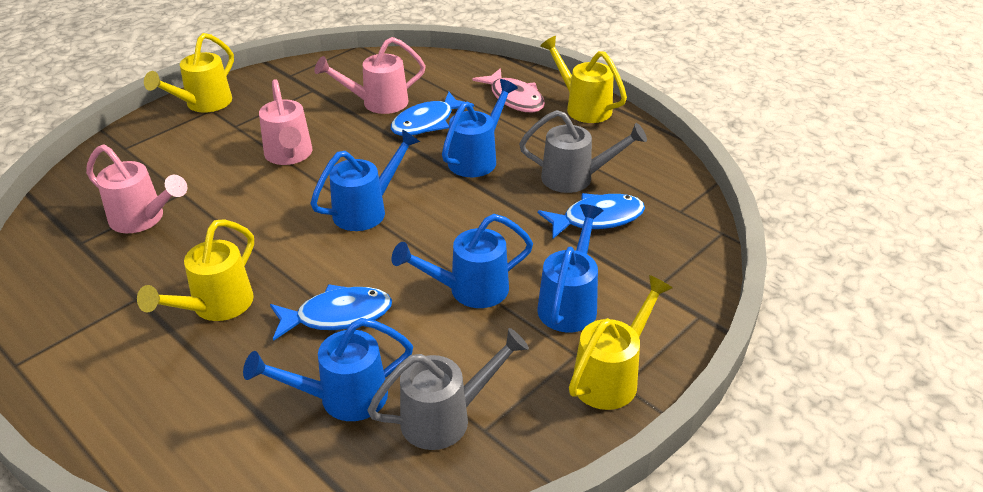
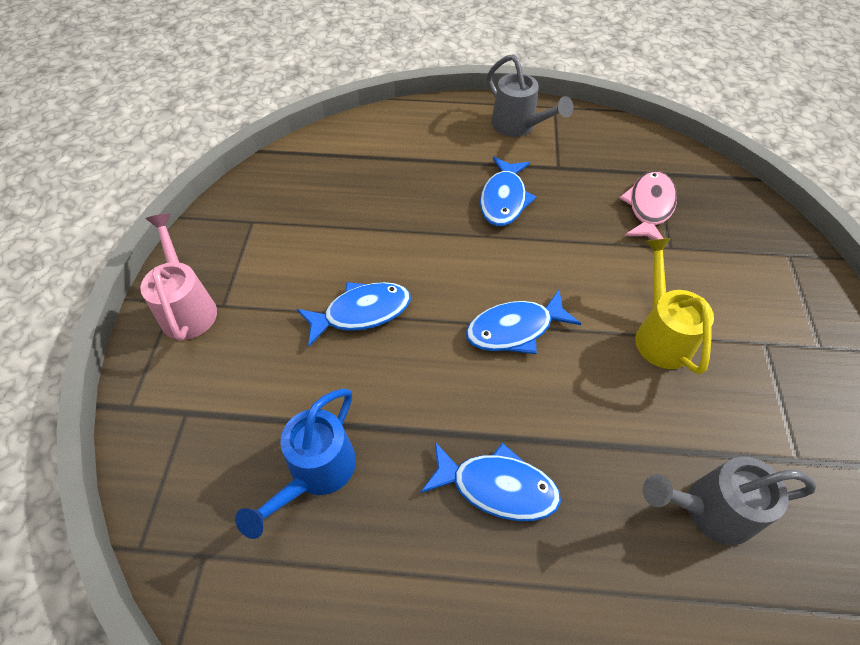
blue fish: 3 -> 4
blue watering can: 5 -> 1
pink watering can: 3 -> 1
yellow watering can: 4 -> 1

